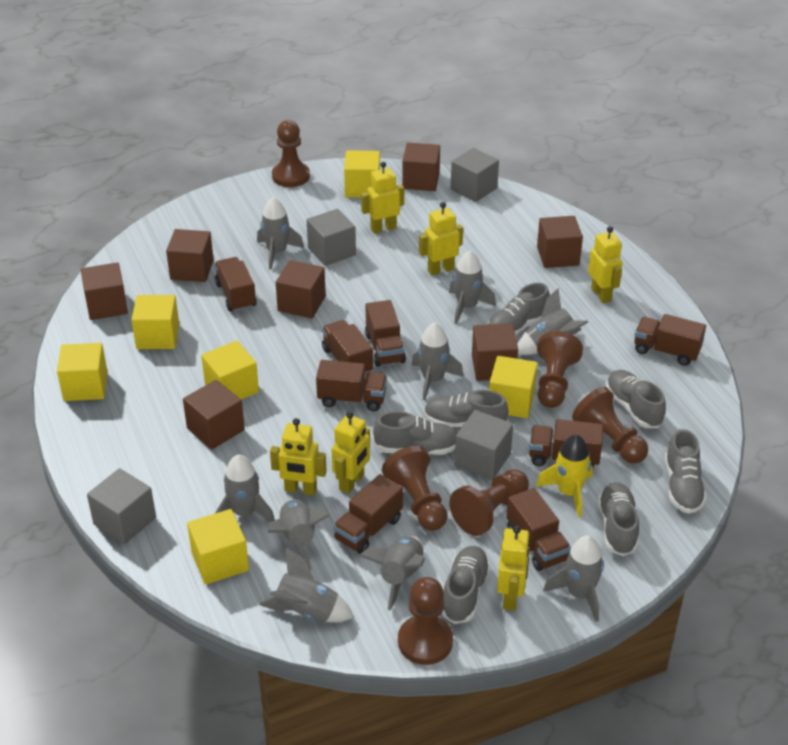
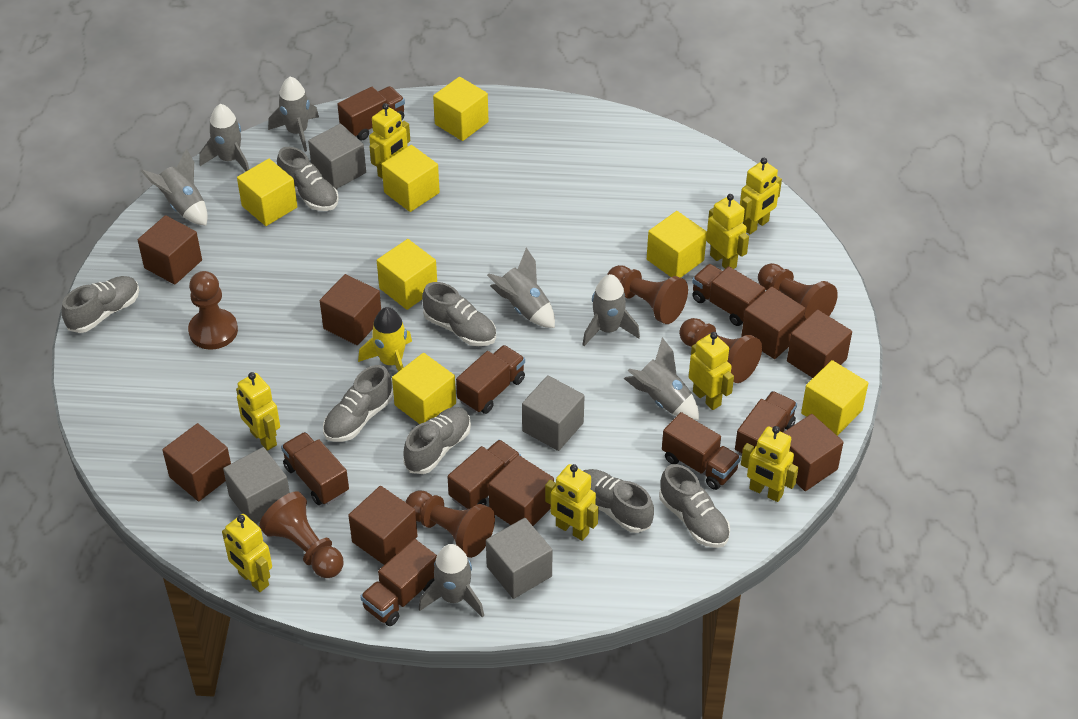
brown cube: 7 -> 8
grey rocket: 9 -> 7
yellow cube: 6 -> 7
yellow robot: 6 -> 8

